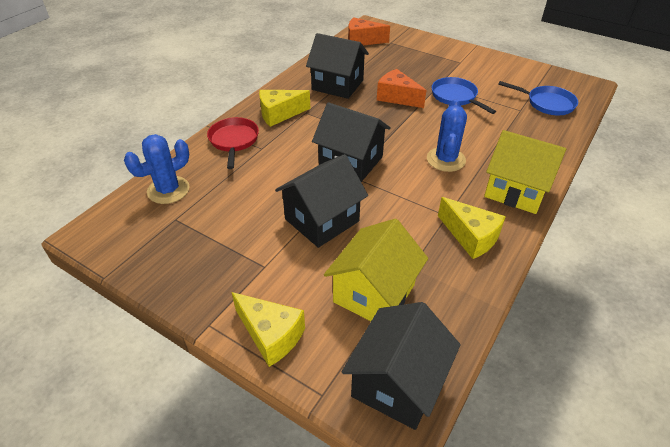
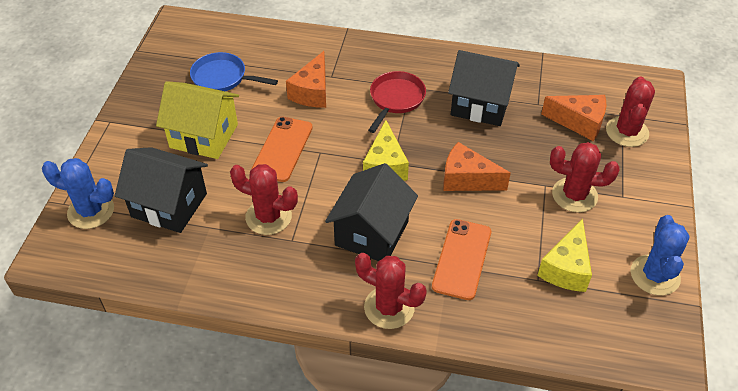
black house: 4 -> 3
blue pan: 2 -> 1
orange cheese: 2 -> 3
orange phone: 0 -> 2
red cactus: 0 -> 4
yellow cheese: 3 -> 2
yellow house: 2 -> 1

